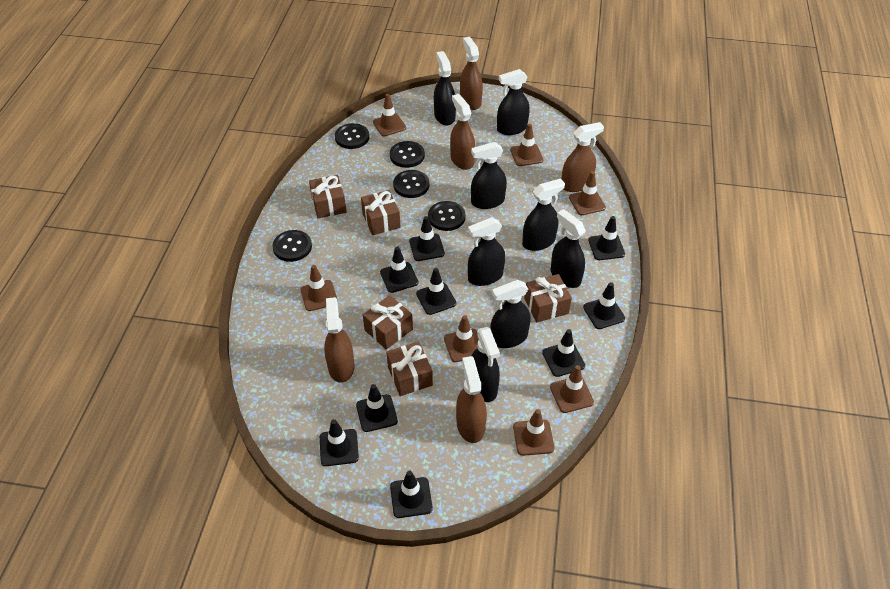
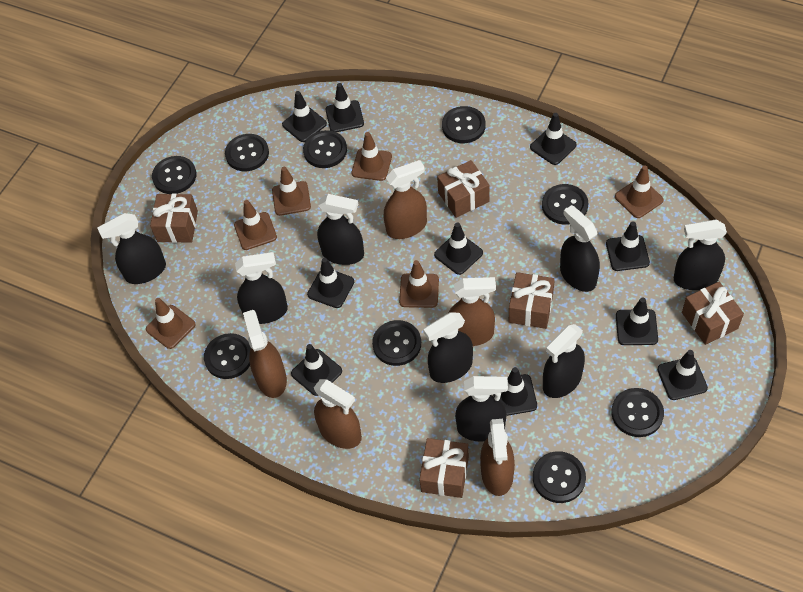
black button: 5 -> 9
black traffic cone: 9 -> 10
brown traffic cone: 7 -> 6

